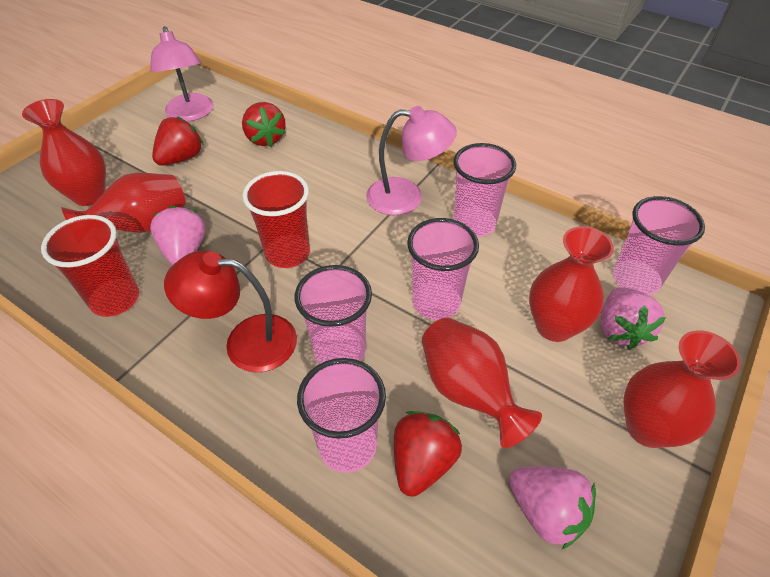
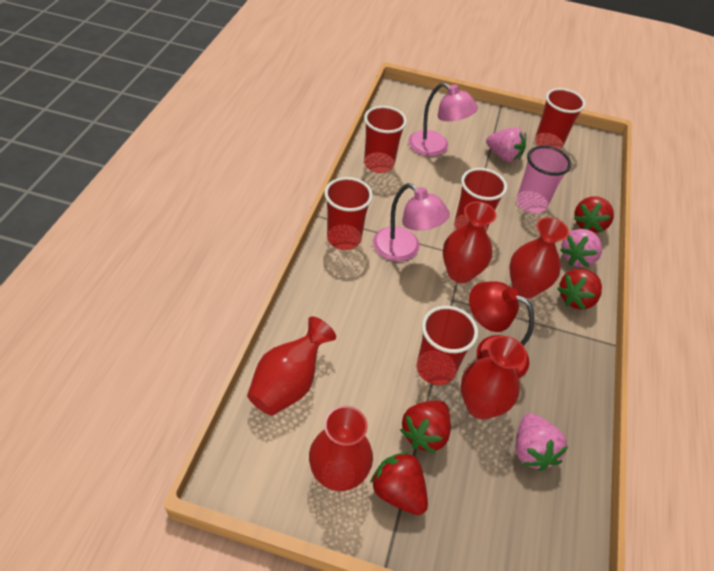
pink cup: 5 -> 1
red cup: 2 -> 5
red strawberry: 3 -> 4

